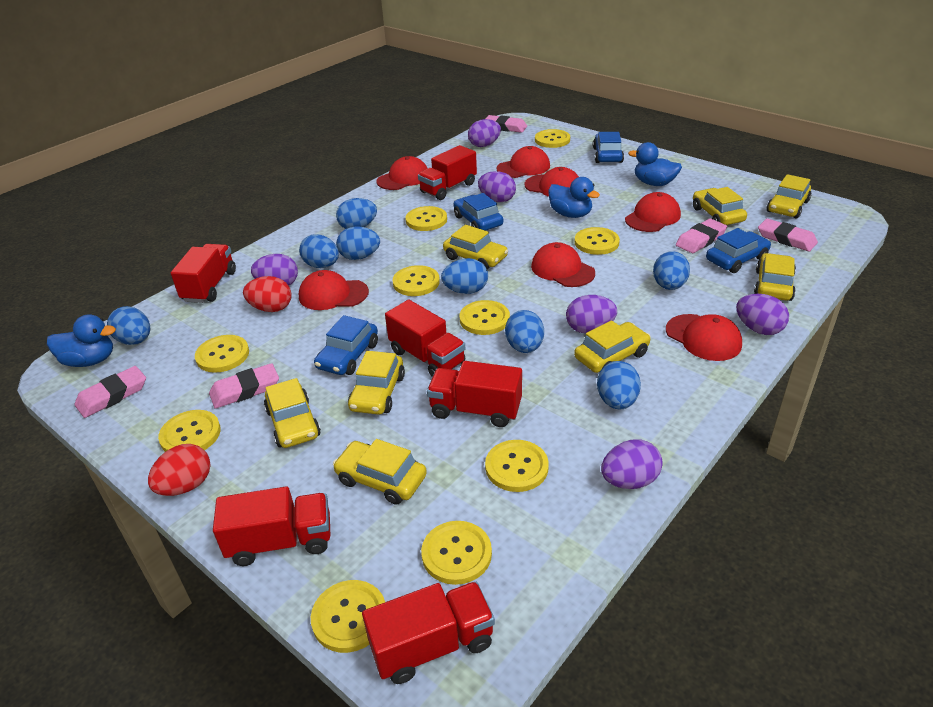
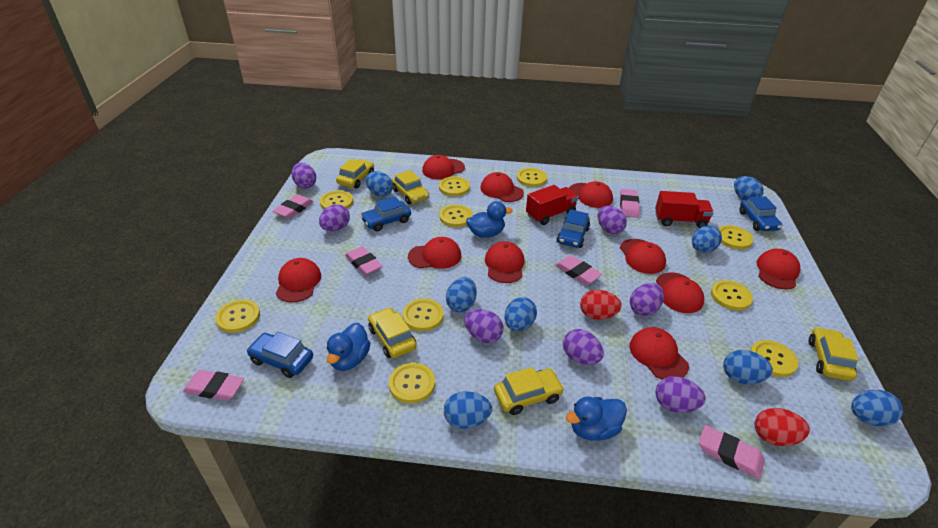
pink eraser: 5 -> 6
purple egg: 6 -> 7
red cap: 7 -> 10
red truck: 6 -> 2
yellow car: 8 -> 5

